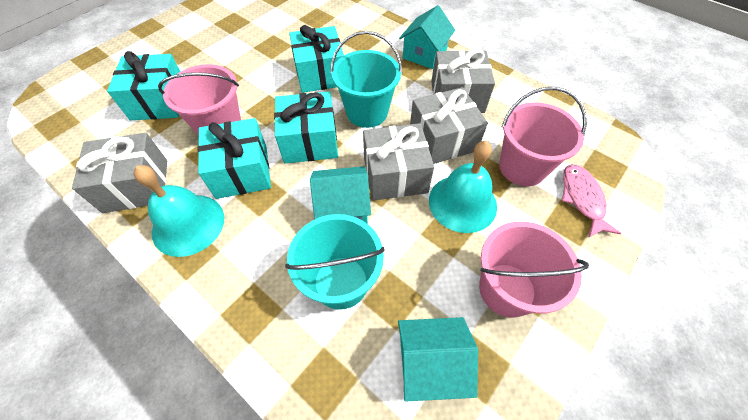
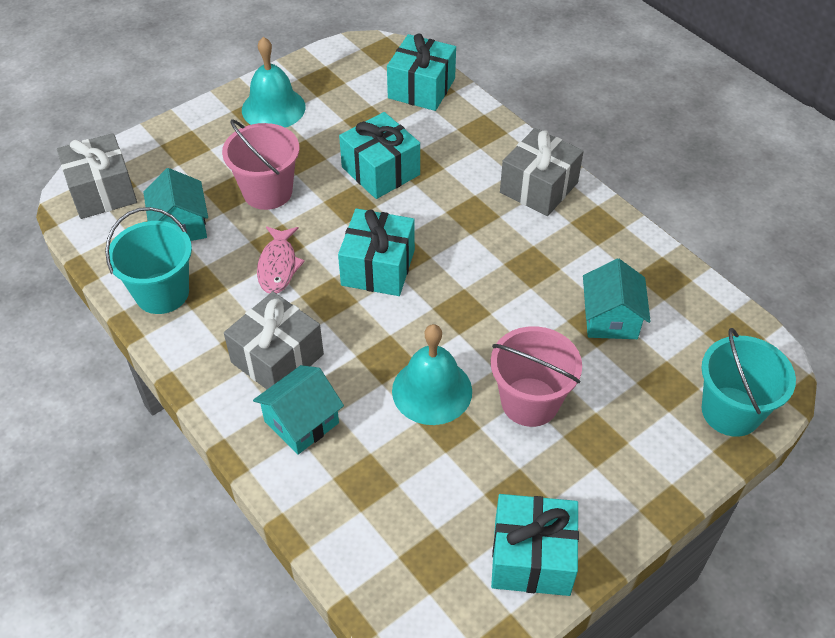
grey gift: 4 -> 3
pink bucket: 3 -> 2

